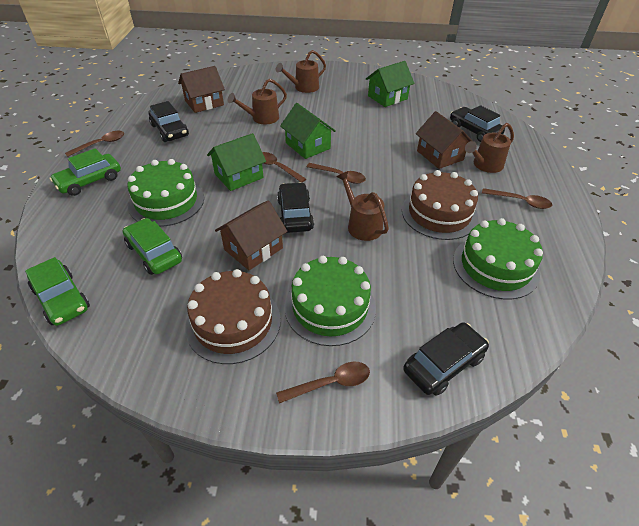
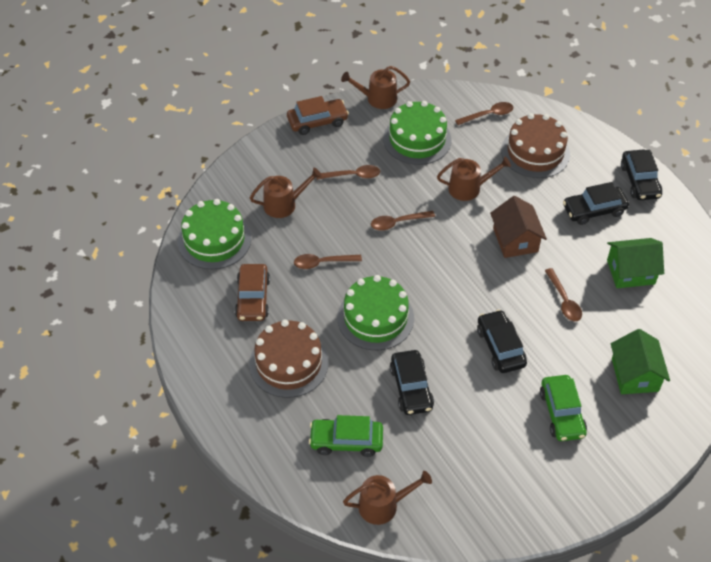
brown car: 0 -> 2
brown house: 3 -> 1
green car: 3 -> 2
green house: 3 -> 2

